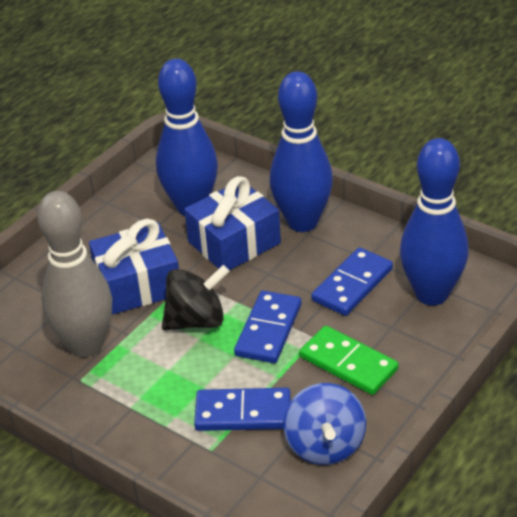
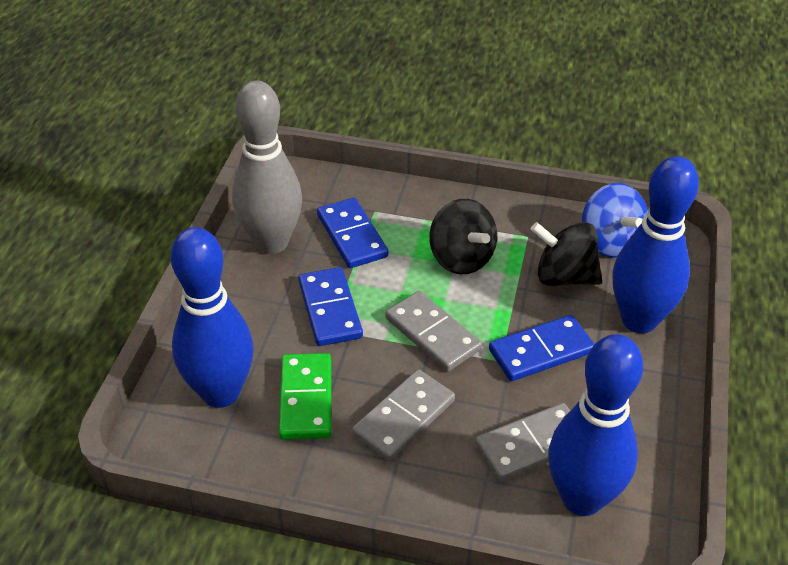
black spinning top: 1 -> 2
blue gift: 2 -> 0
grey domino: 0 -> 3

